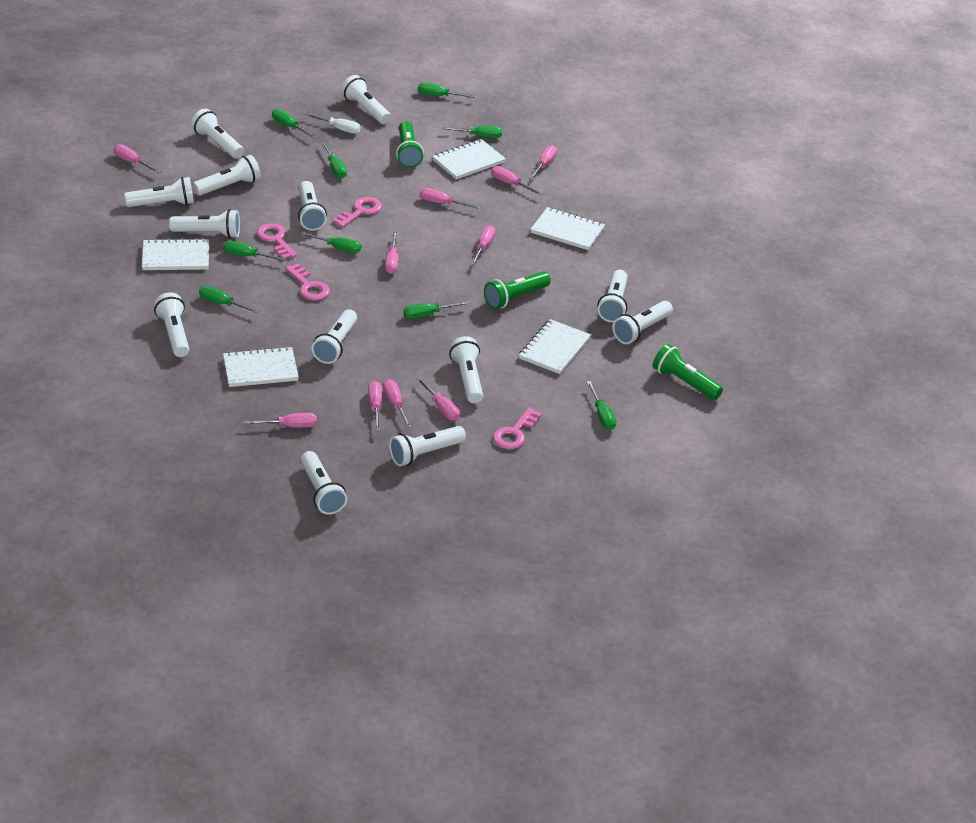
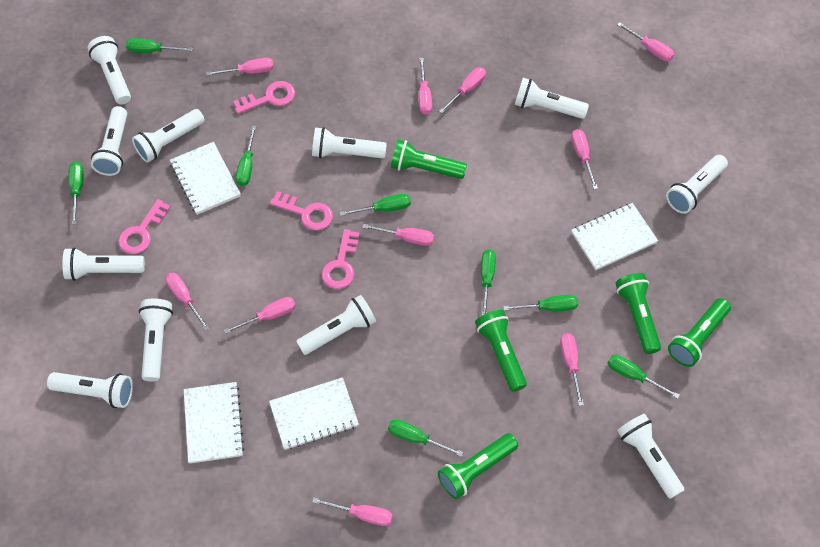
green flashlight: 3 -> 5
green screwdriver: 9 -> 8
white flashlight: 13 -> 11
white notebook: 5 -> 4
white screwdriver: 1 -> 0

